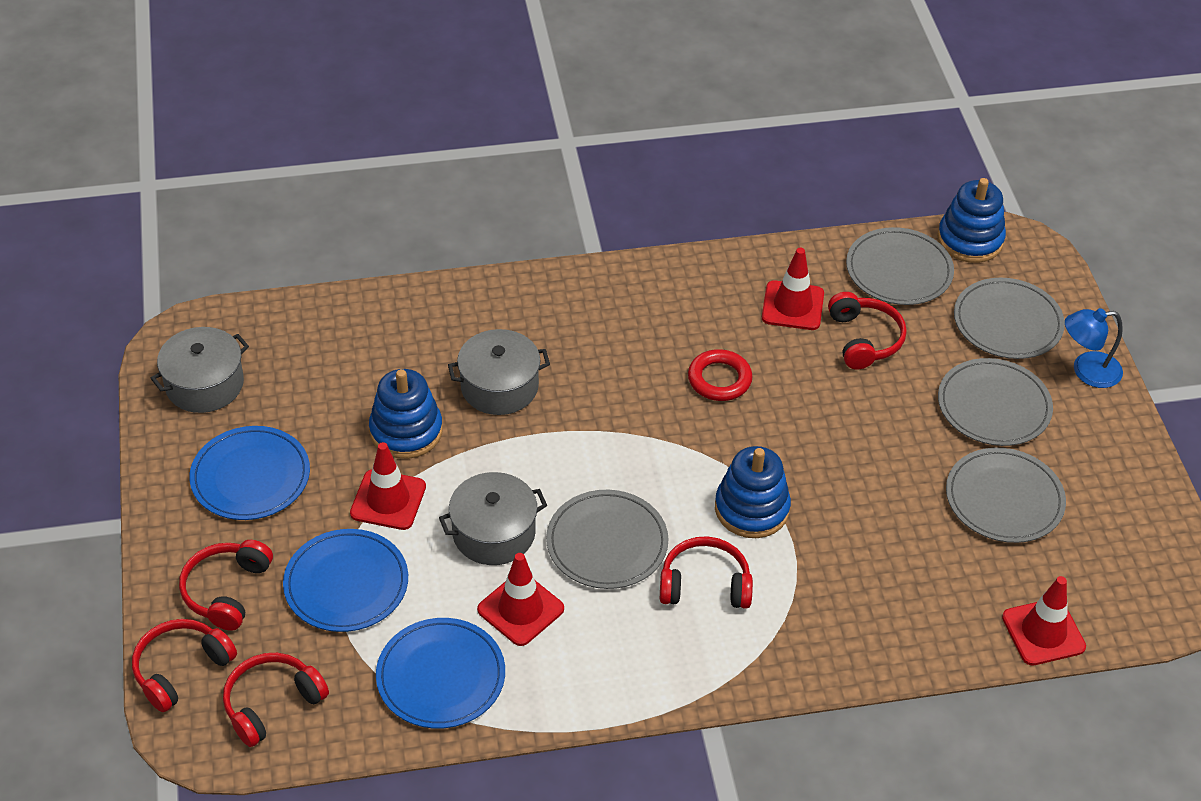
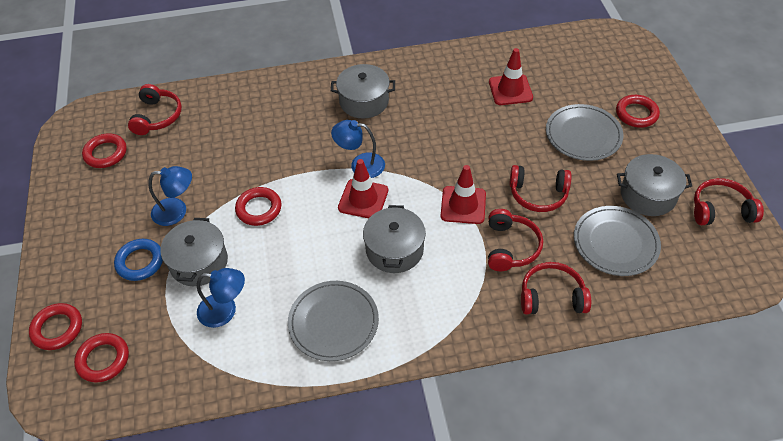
blue lamp: 1 -> 3
blue plate: 3 -> 0
blue ring: 0 -> 1
blue stacking toy: 3 -> 0
grey plate: 5 -> 3
grey pot: 3 -> 4
red ring: 1 -> 5
red traffic cone: 4 -> 3

